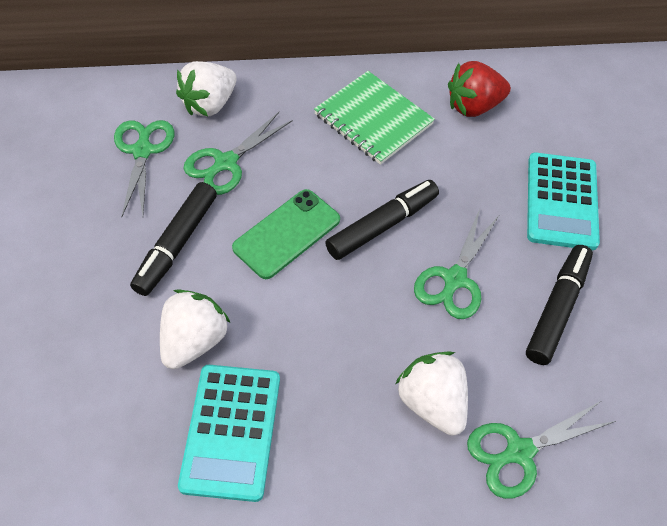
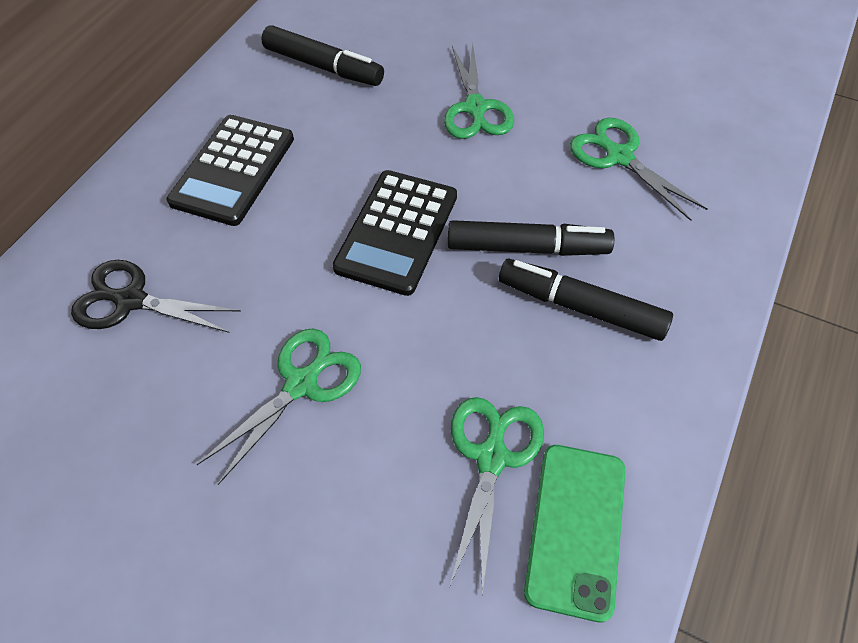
black calculator: 0 -> 2
black scissors: 0 -> 1
green notebook: 1 -> 0
red strawberry: 1 -> 0
turquoise calculator: 2 -> 0
white strawberry: 3 -> 0

